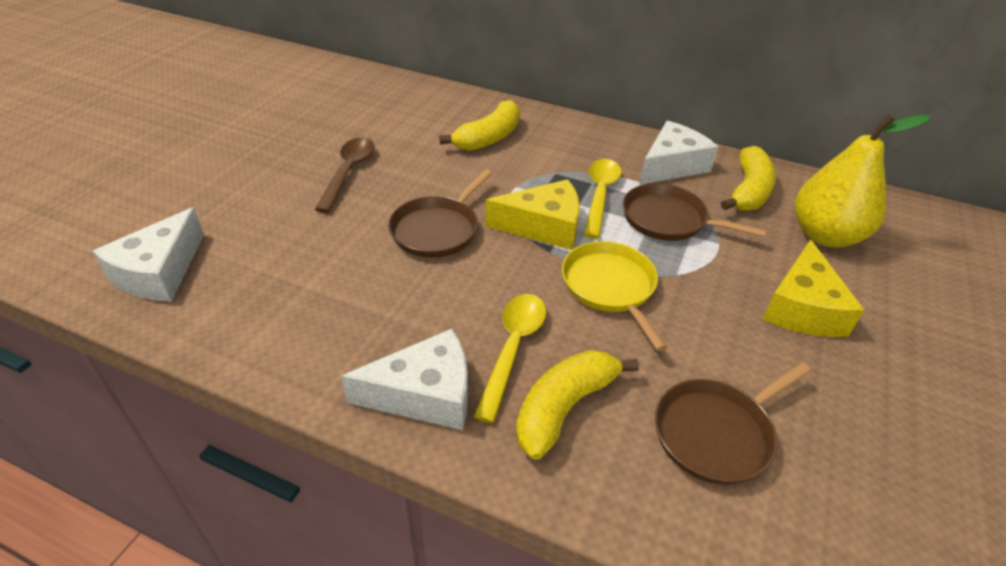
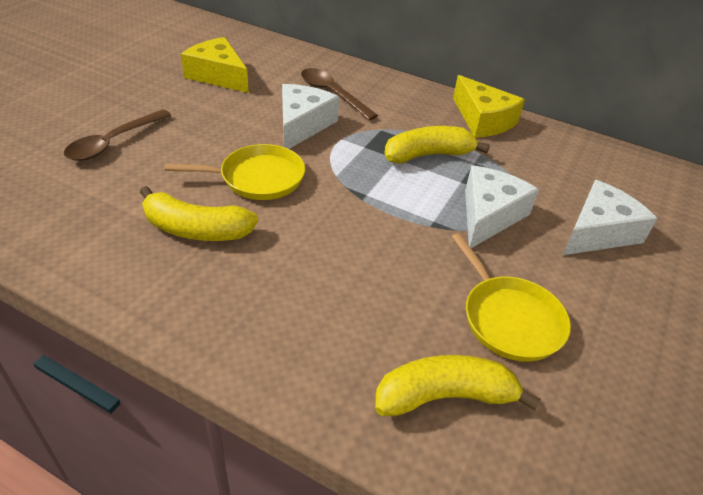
brown pan: 3 -> 0
brown spoon: 1 -> 2
yellow pan: 1 -> 2
yellow pear: 1 -> 0
yellow spoon: 2 -> 0

